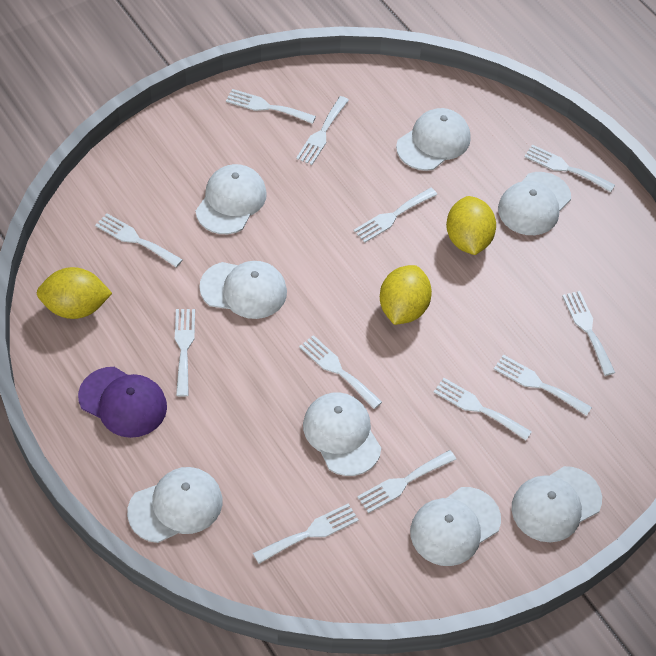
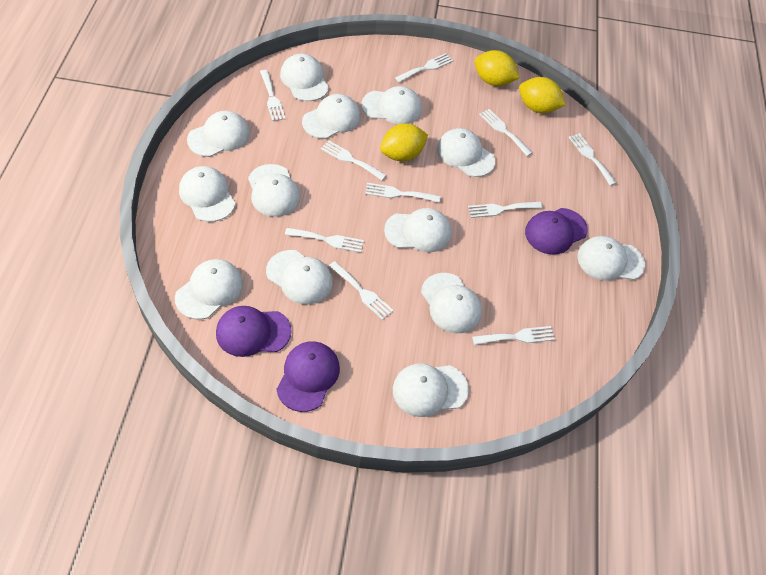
purple cap: 1 -> 3
white cap: 8 -> 13
white fork: 12 -> 10

